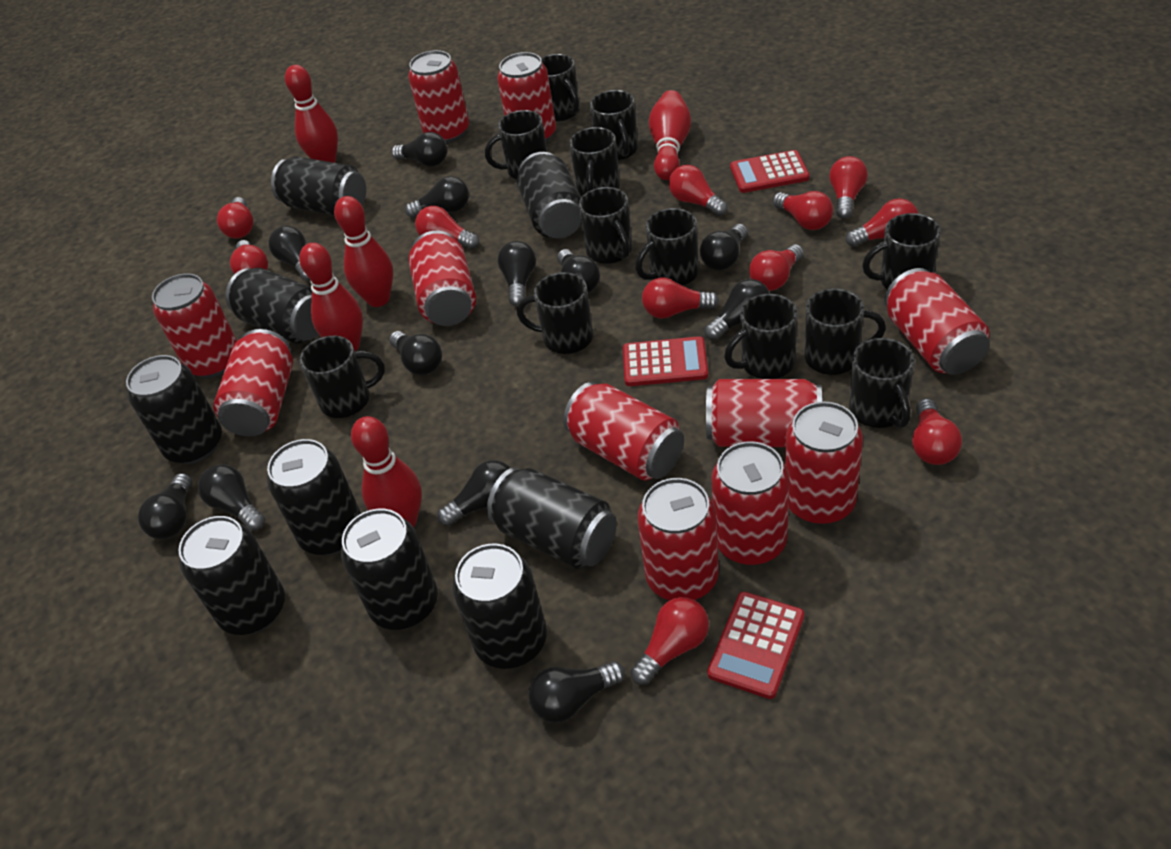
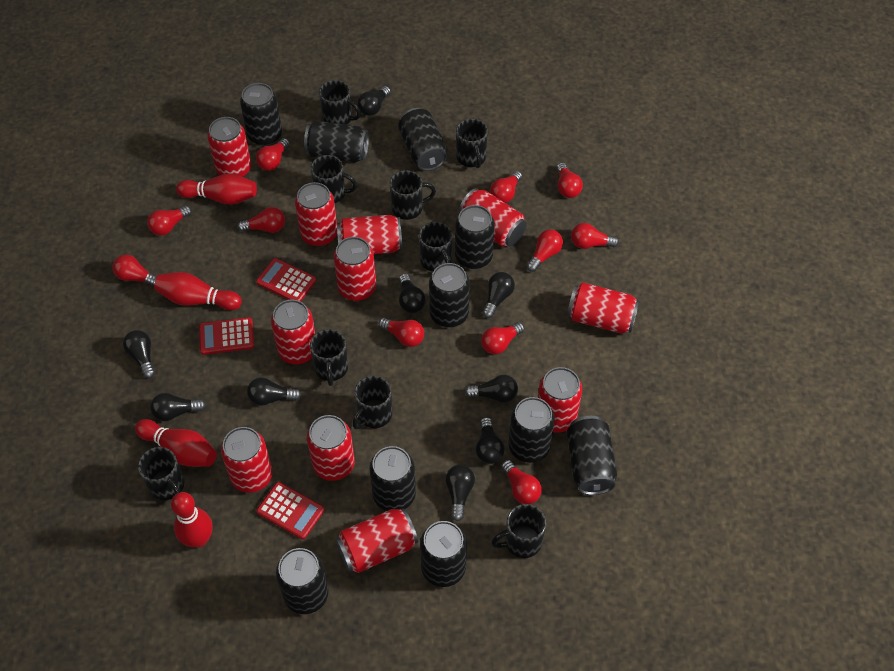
black can: 9 -> 10
black light bulb: 12 -> 9
black mug: 12 -> 9
red bowling pin: 5 -> 4

